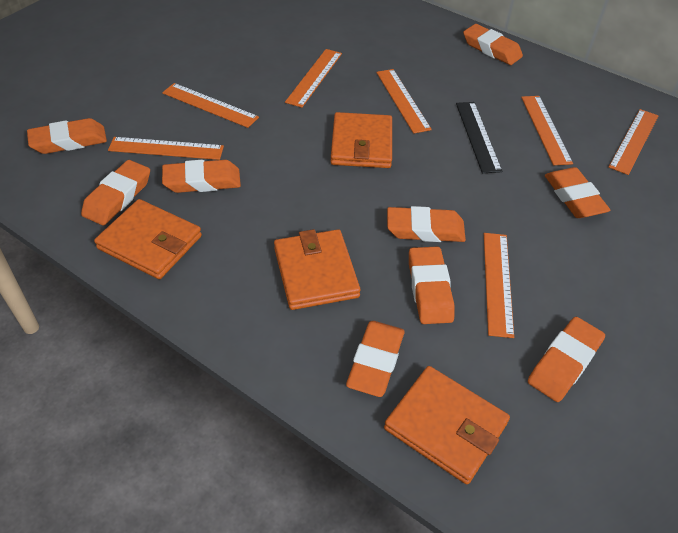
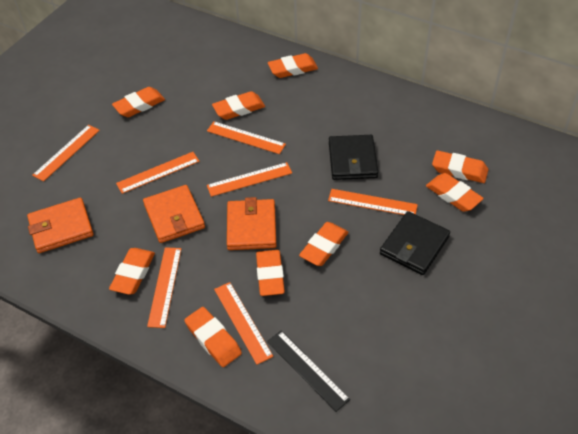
black wallet: 0 -> 2
orange wallet: 4 -> 3

